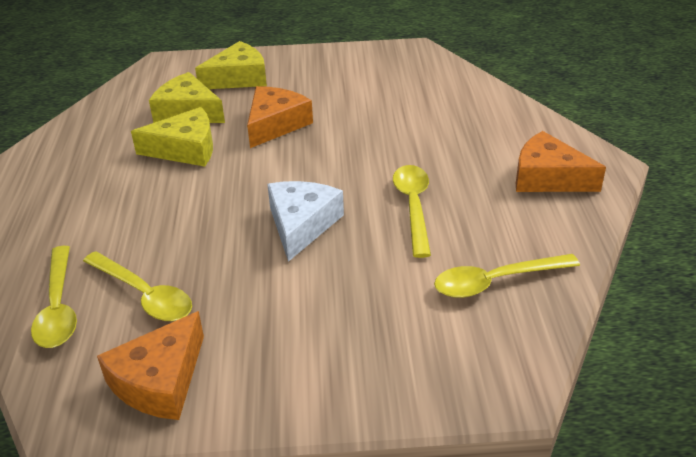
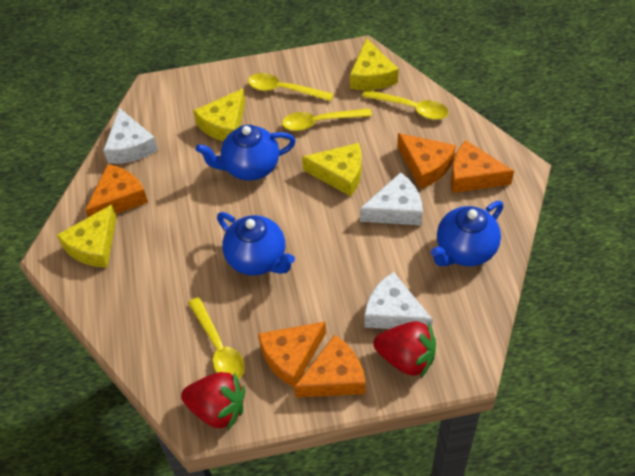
blue teapot: 0 -> 3
orange cheese: 3 -> 5
red strawberry: 0 -> 2
white cheese: 1 -> 3
yellow cheese: 3 -> 4

